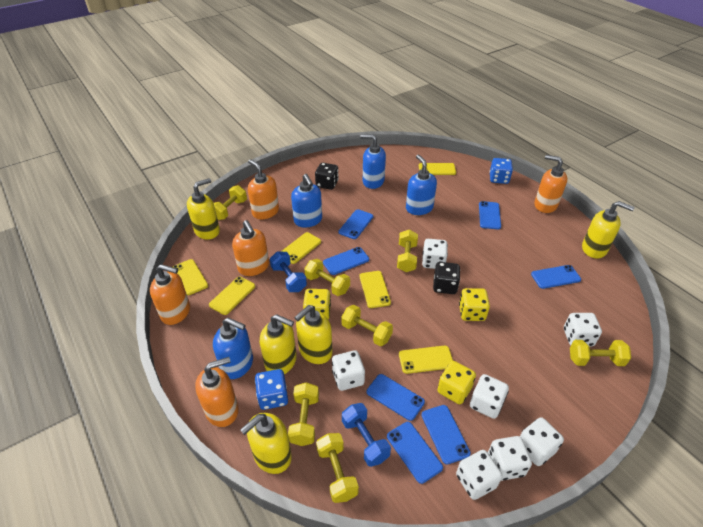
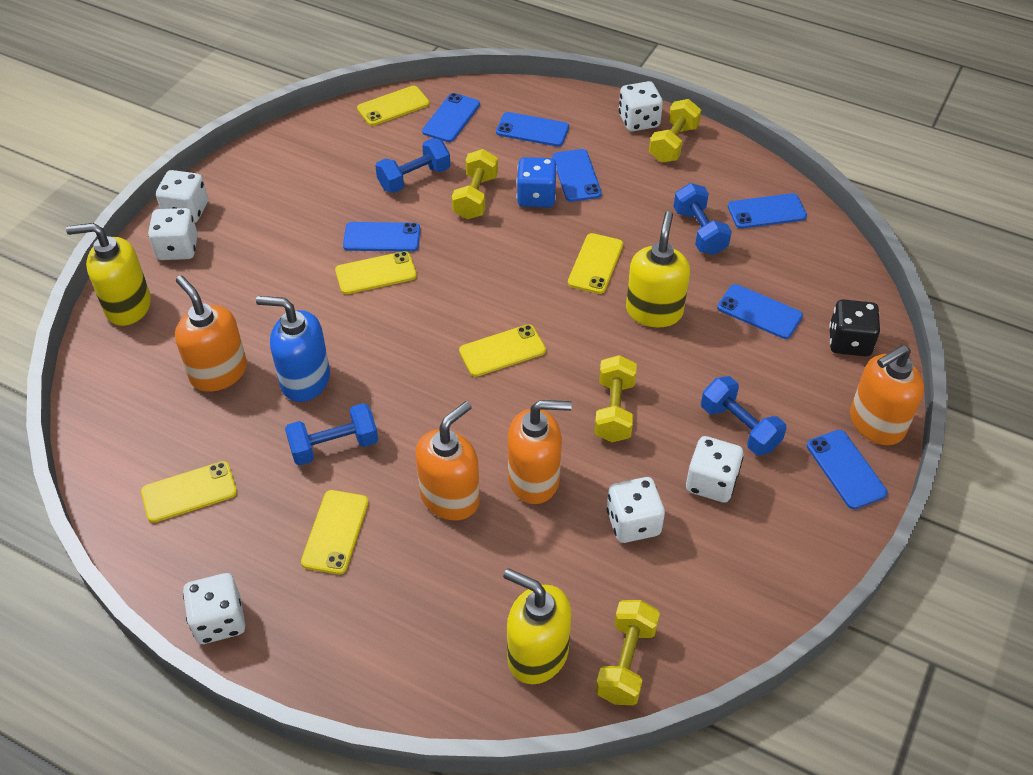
black dice: 2 -> 1
blue dice: 2 -> 1
blue dumbbell: 2 -> 4
blue soap dispenser: 4 -> 1
orange soap dispenser: 5 -> 4
white dice: 7 -> 6
yellow dice: 3 -> 0
yellow dumbbell: 7 -> 4
yellow soap dispenser: 5 -> 3

